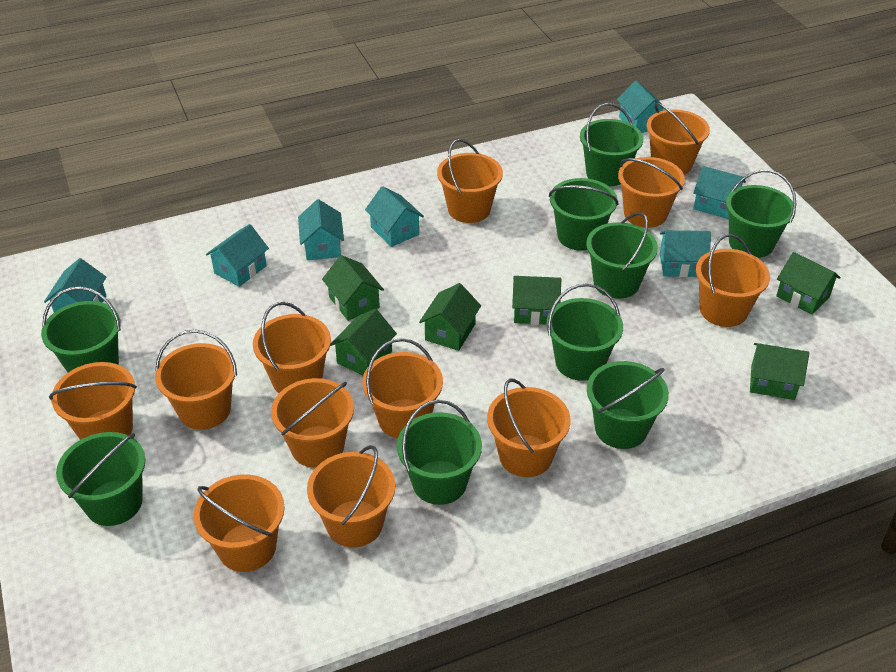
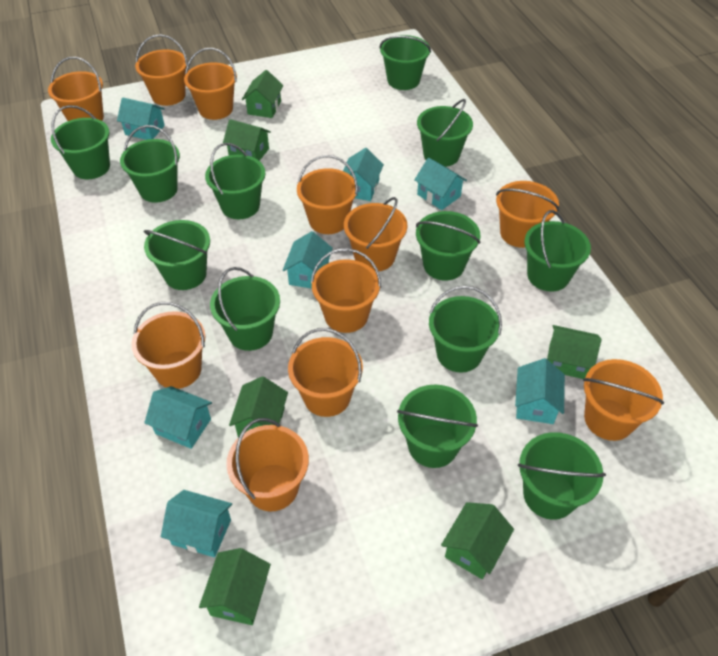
green bucket: 9 -> 12
orange bucket: 12 -> 11

